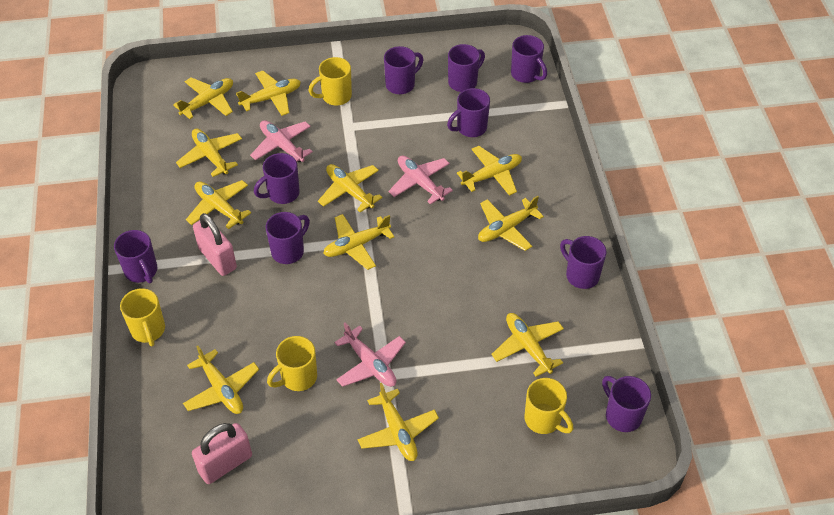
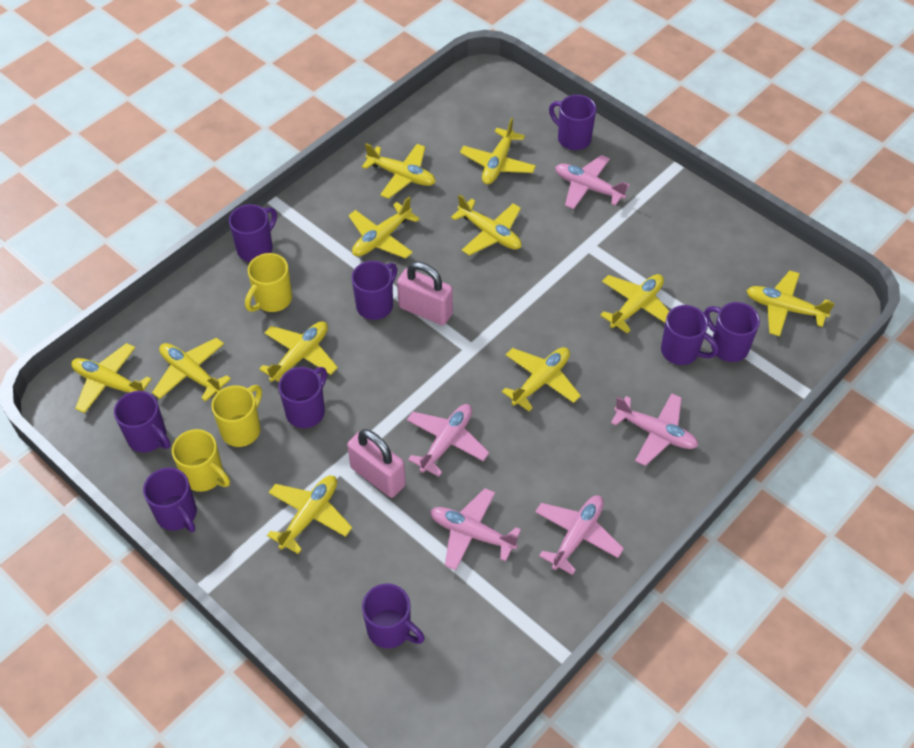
pink plane: 3 -> 5
yellow mug: 4 -> 3

